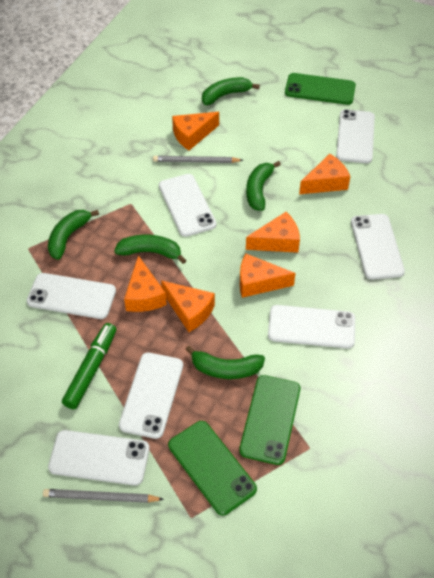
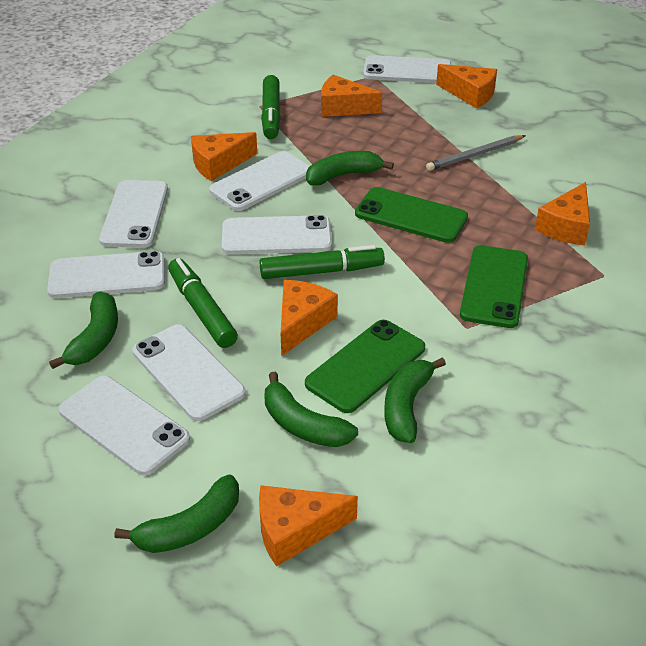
green marker: 1 -> 3
grey pencil: 2 -> 1

